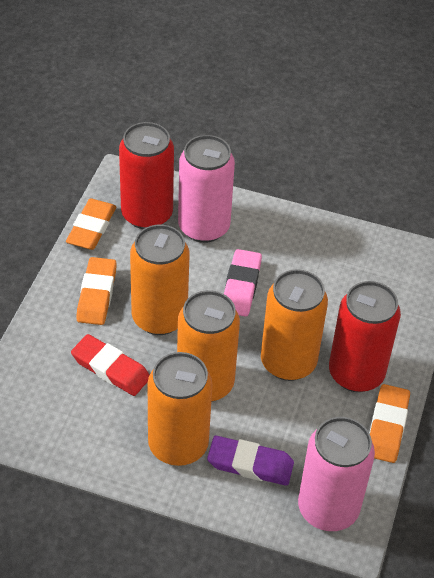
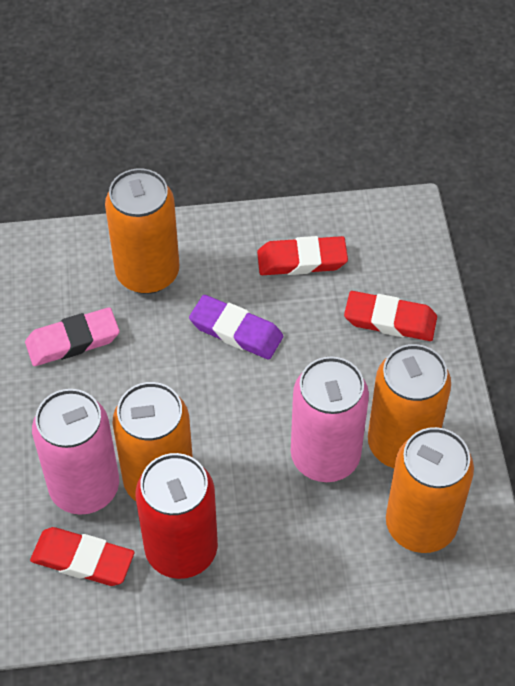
orange eraser: 3 -> 0
red can: 2 -> 1
red eraser: 1 -> 3

